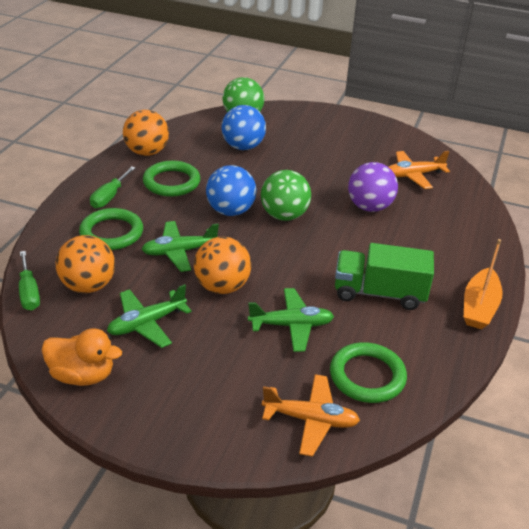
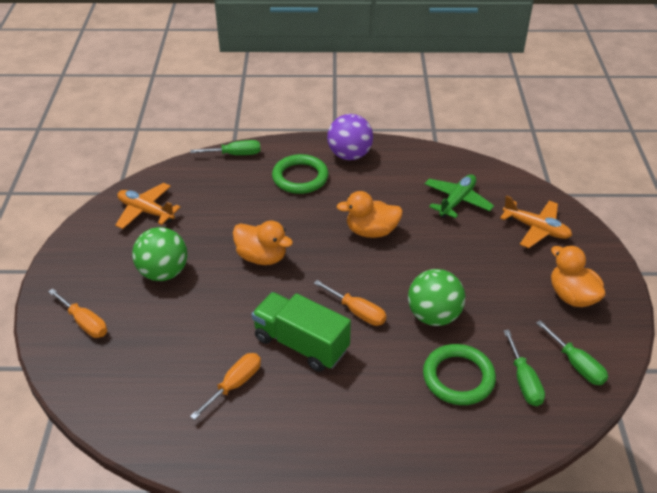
blue ball: 2 -> 0
green plane: 3 -> 1
green ring: 3 -> 2
green screwdriver: 2 -> 3
orange ball: 3 -> 0
orange boat: 1 -> 0
orange duck: 1 -> 3
orange screwdriver: 0 -> 3

